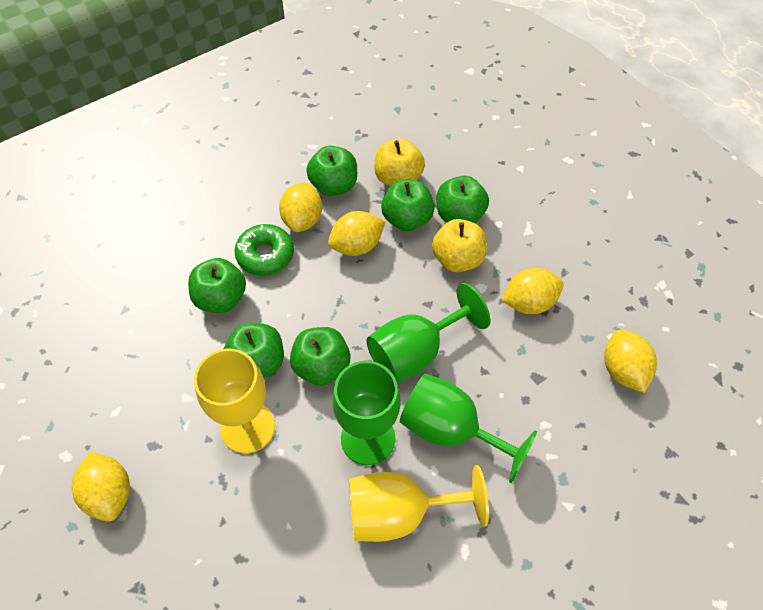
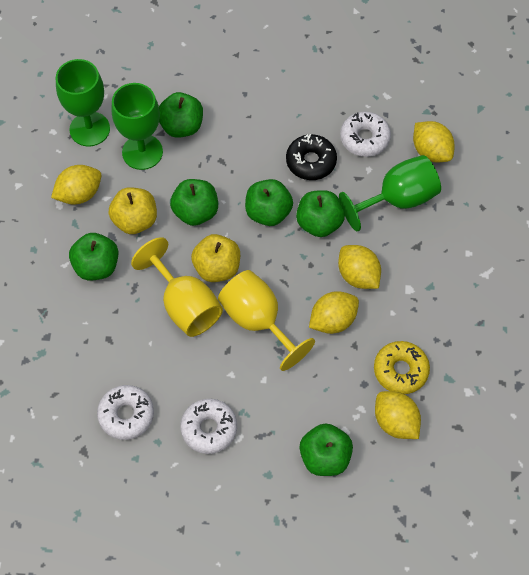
black donut: 0 -> 1
green donut: 1 -> 0
white donut: 0 -> 3
yellow donut: 0 -> 1

